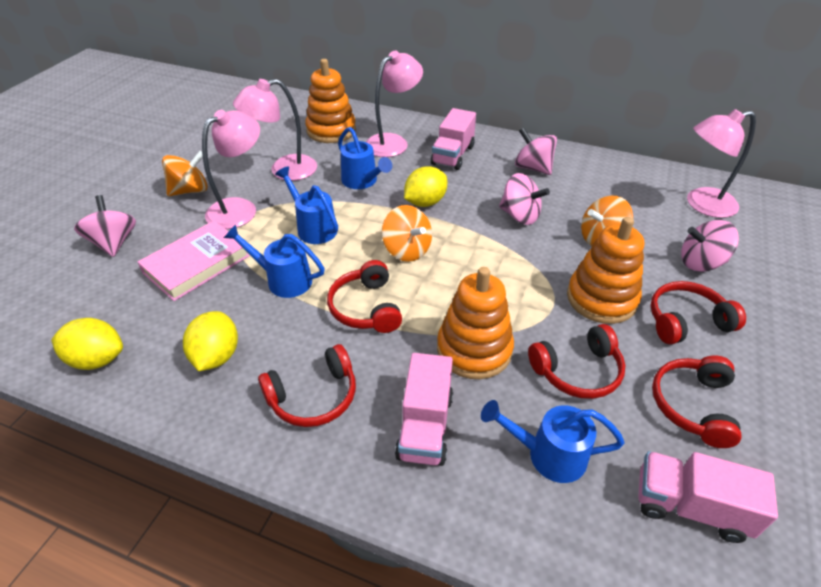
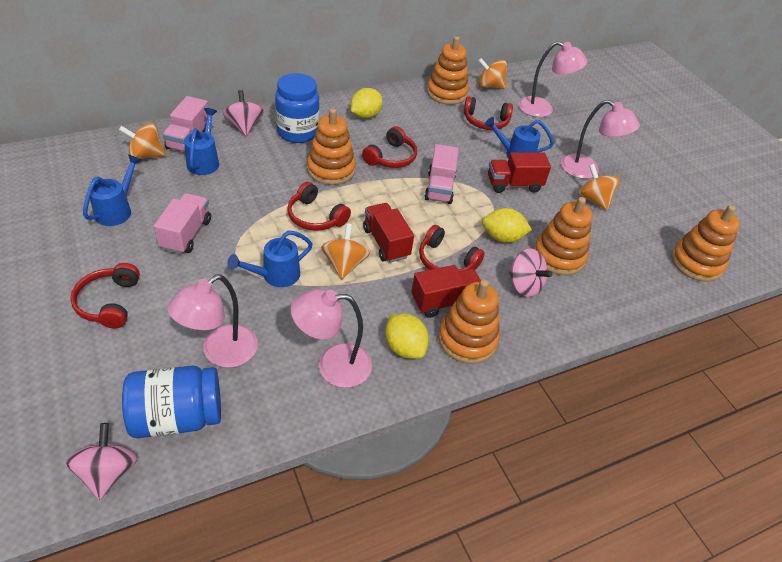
blue jar: 0 -> 2
orange spinning top: 3 -> 4
orange stacking toy: 3 -> 5
pink book: 1 -> 0
pink spinning top: 4 -> 3
red truck: 0 -> 3

